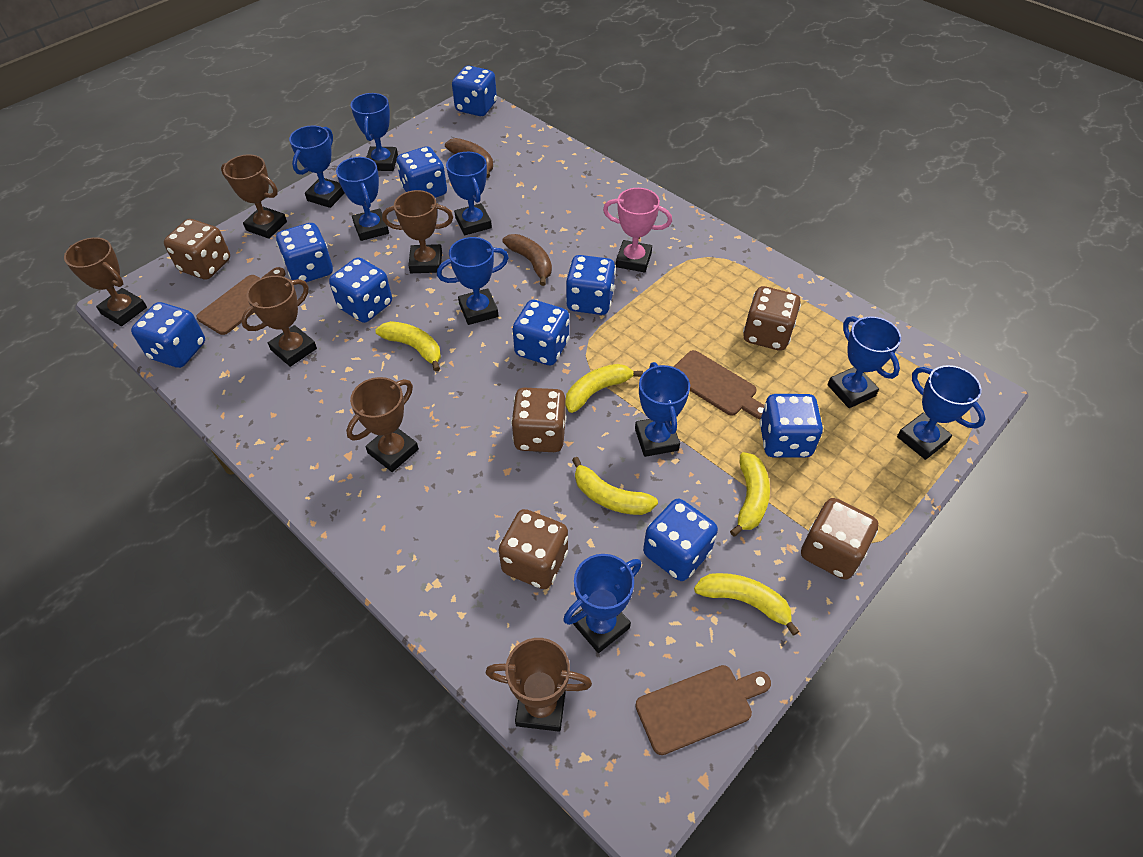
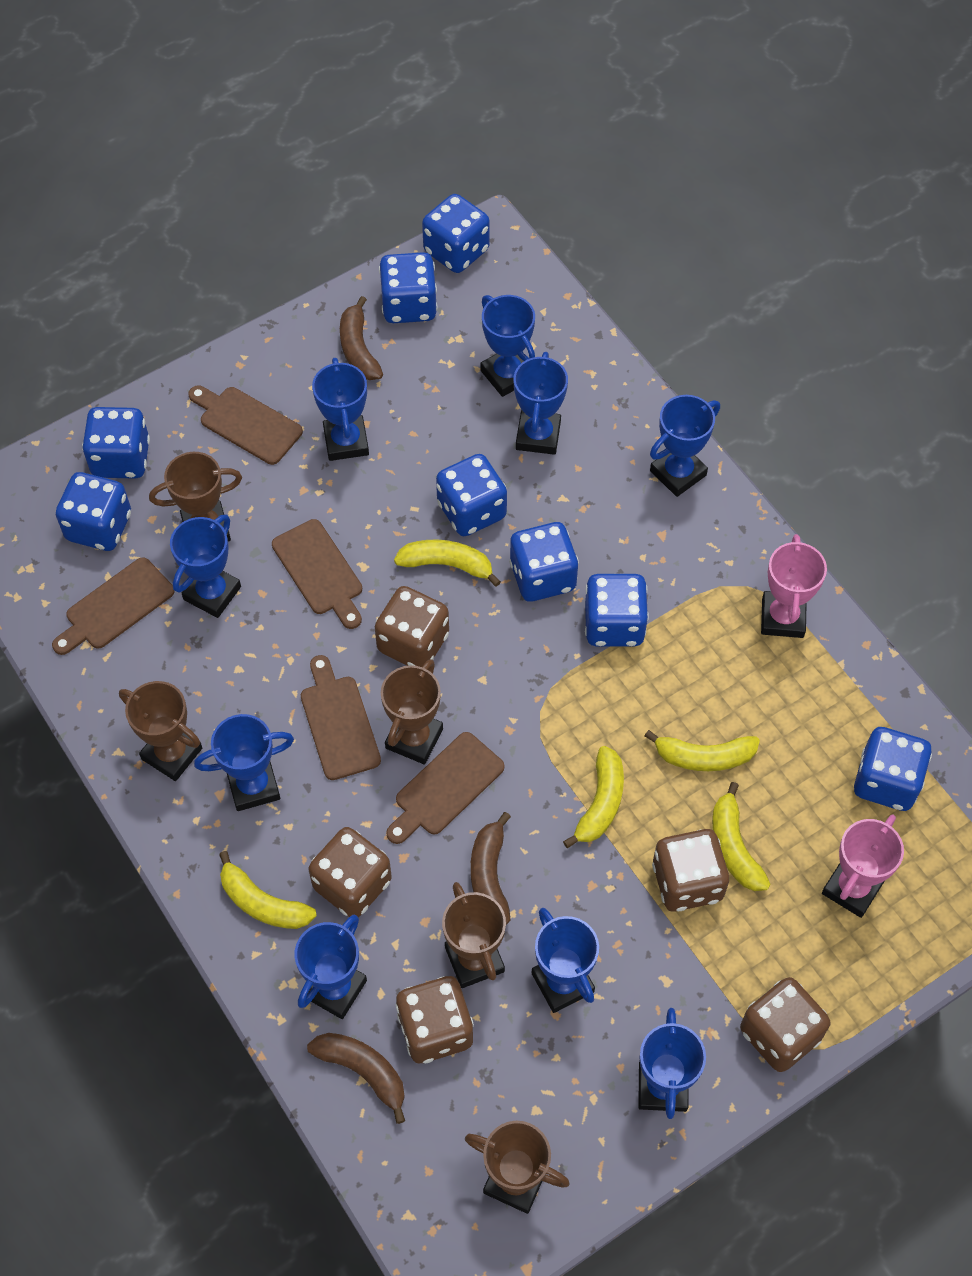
blue dice: 9 -> 8
brown banana: 2 -> 3
brown cutting board: 3 -> 5
brown trophy: 6 -> 5
pink trophy: 1 -> 2

